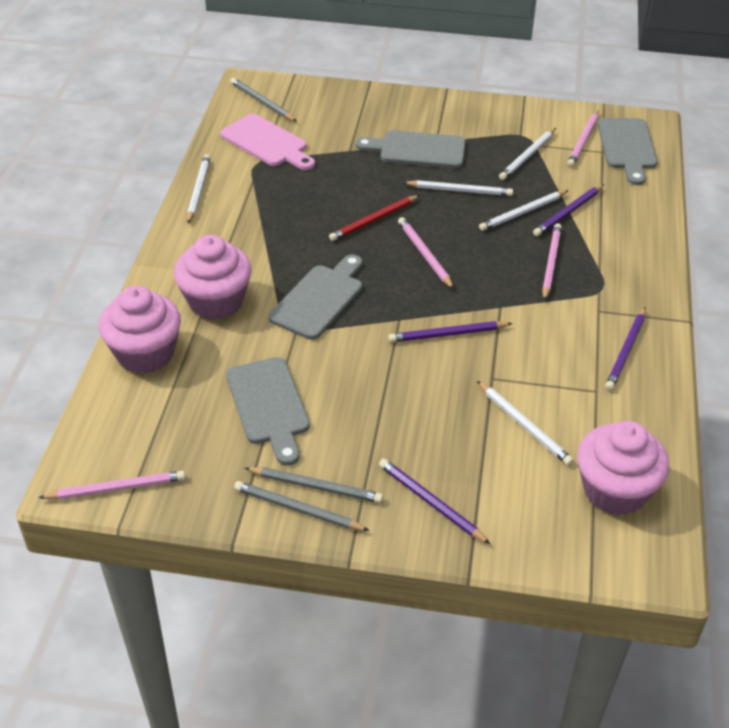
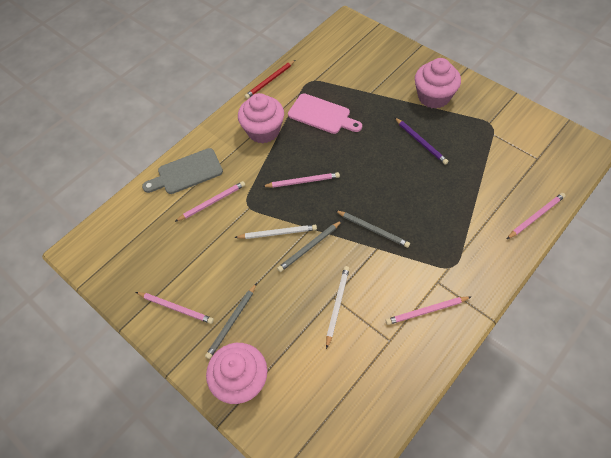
grey cutting board: 4 -> 1
pink pencil: 4 -> 5
purple pencil: 4 -> 1
white pencil: 5 -> 2

